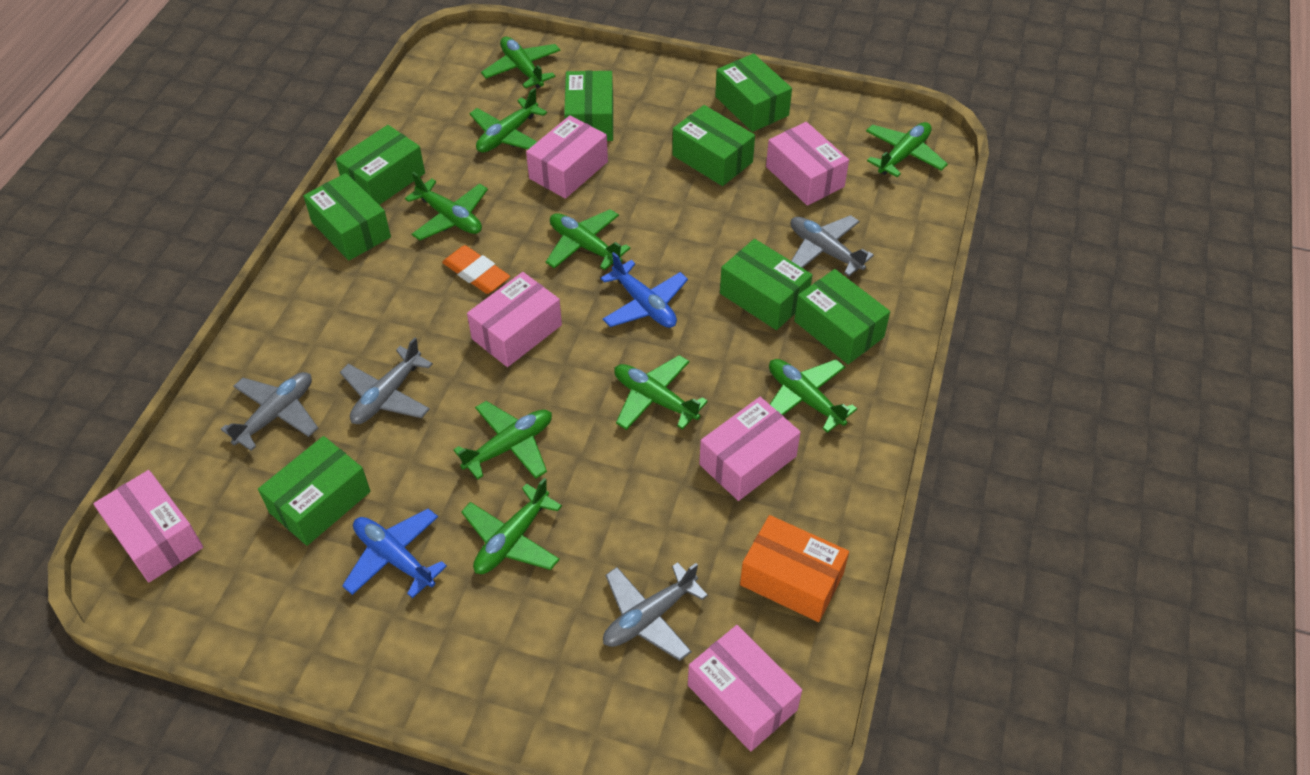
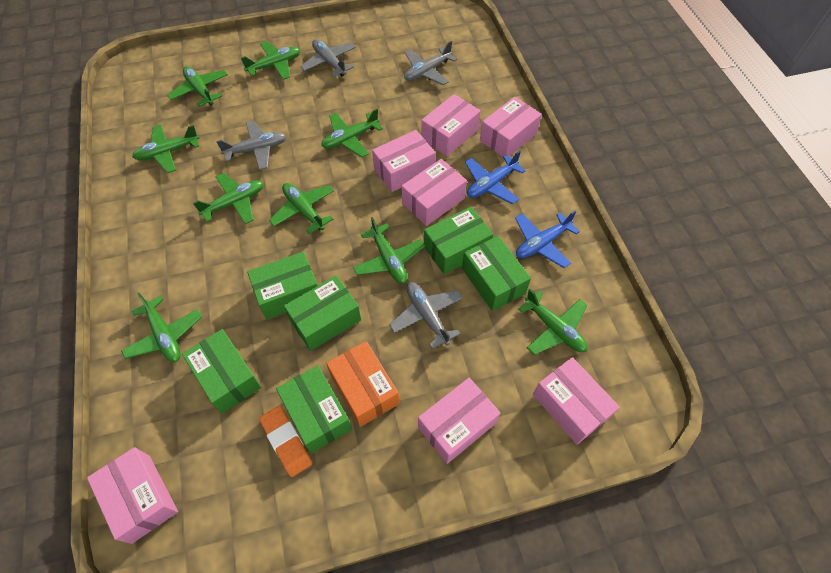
green box: 8 -> 6
pink box: 6 -> 7

